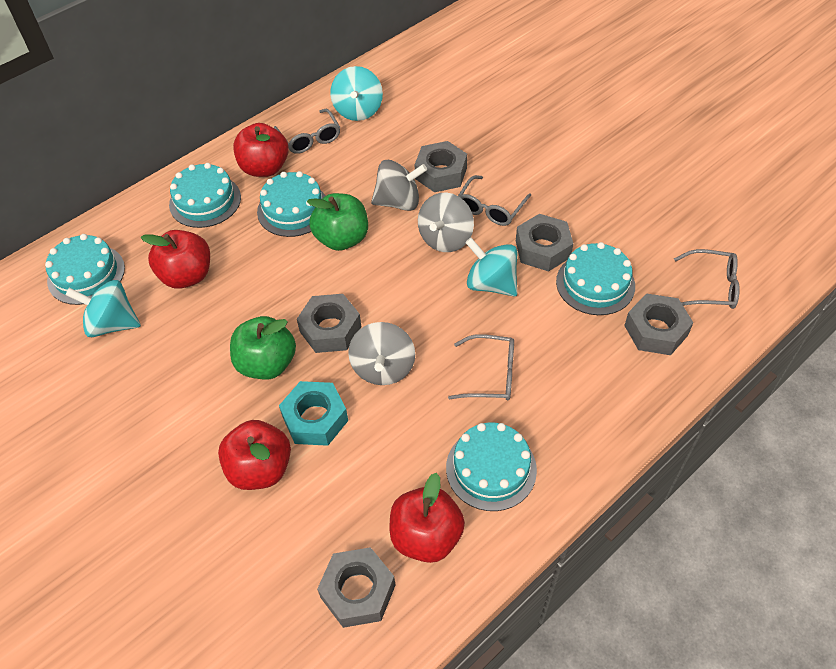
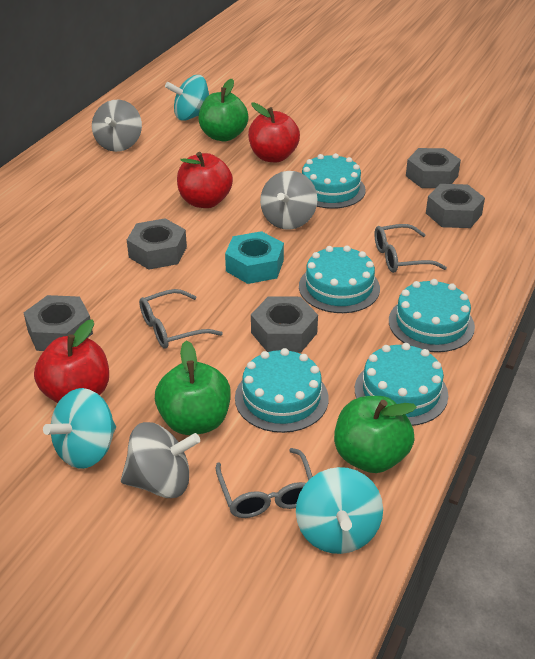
green apple: 2 -> 3
grey glasses: 4 -> 3
red apple: 4 -> 3

